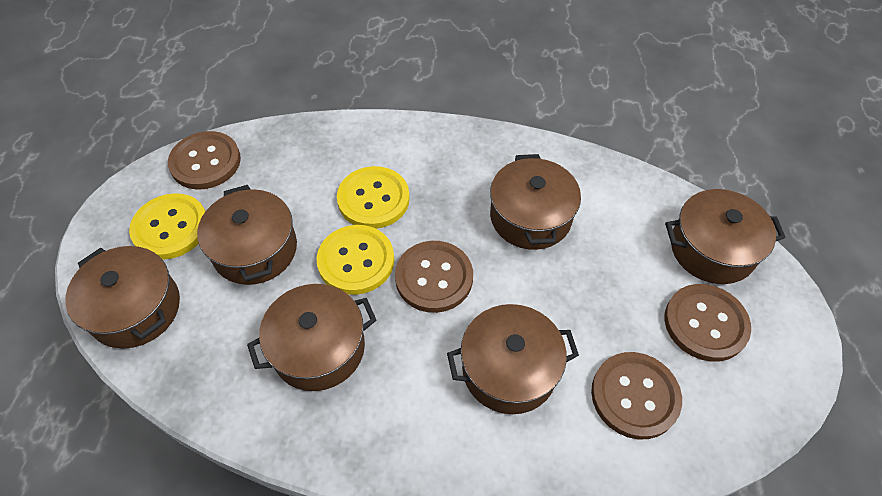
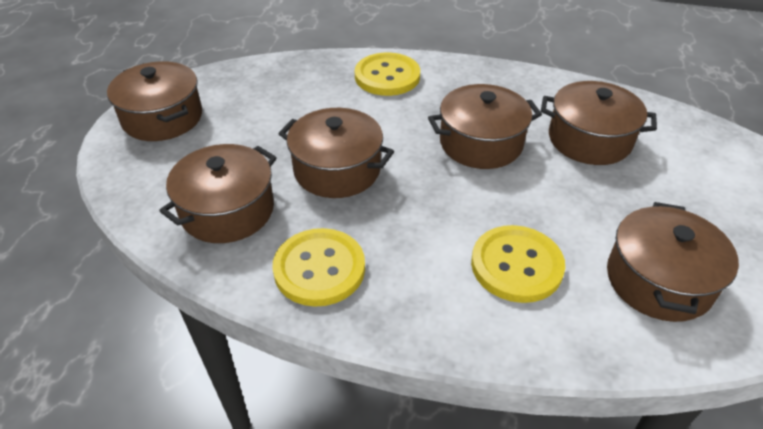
brown button: 4 -> 0

